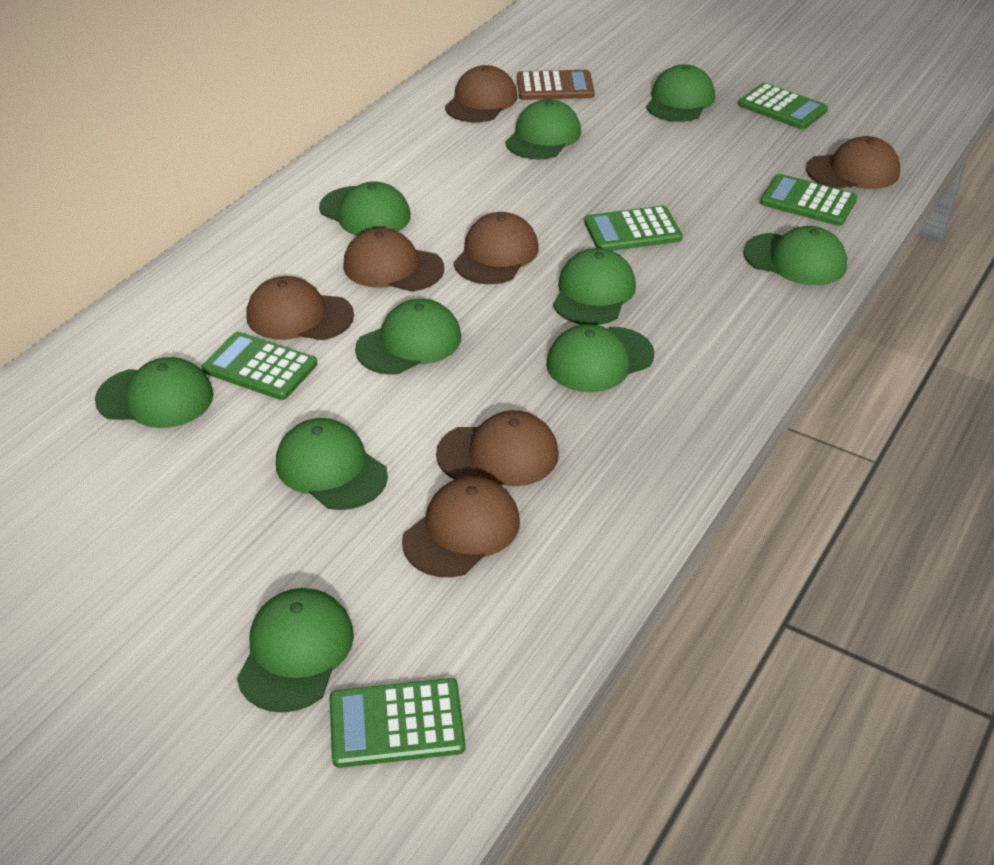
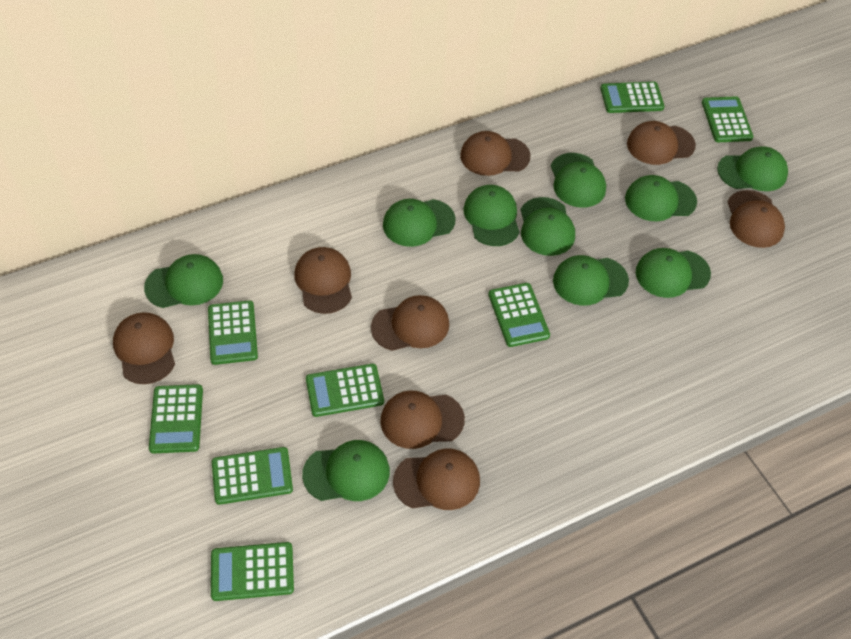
brown calculator: 1 -> 0
brown cap: 7 -> 8
green calculator: 5 -> 8

